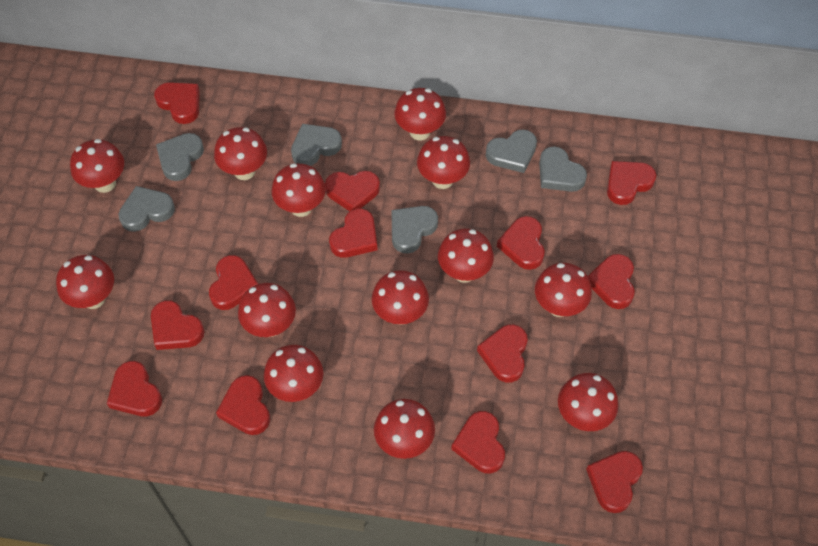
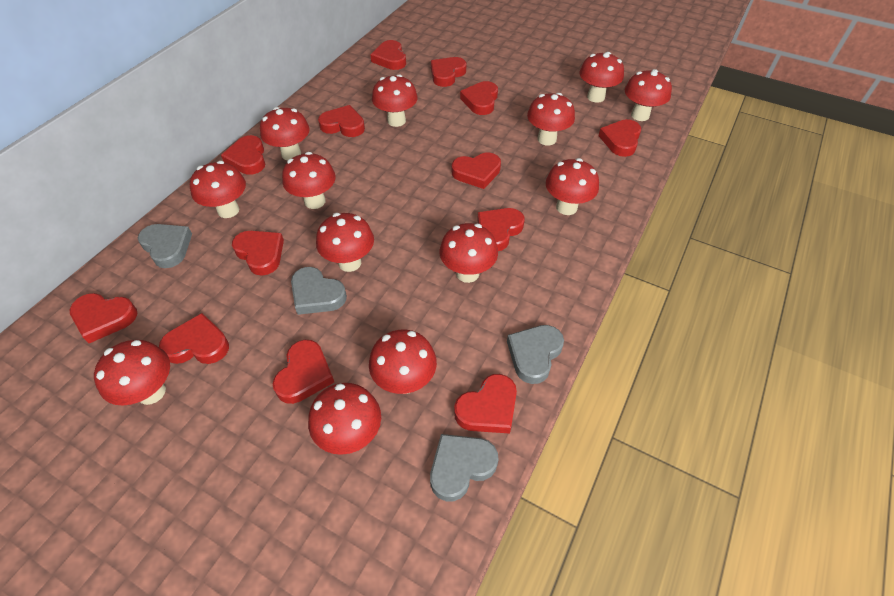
grey heart: 6 -> 4

